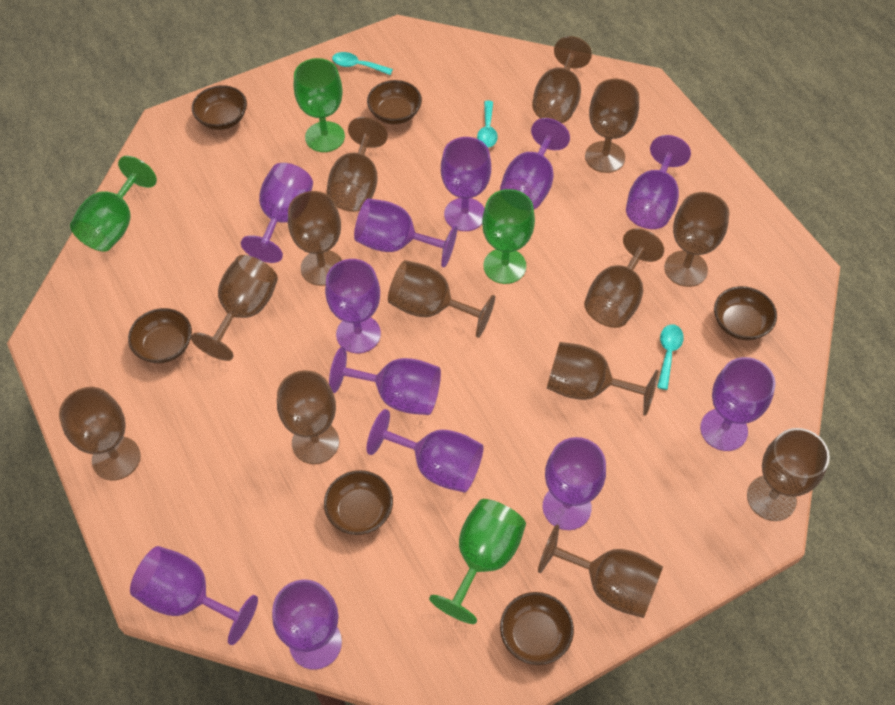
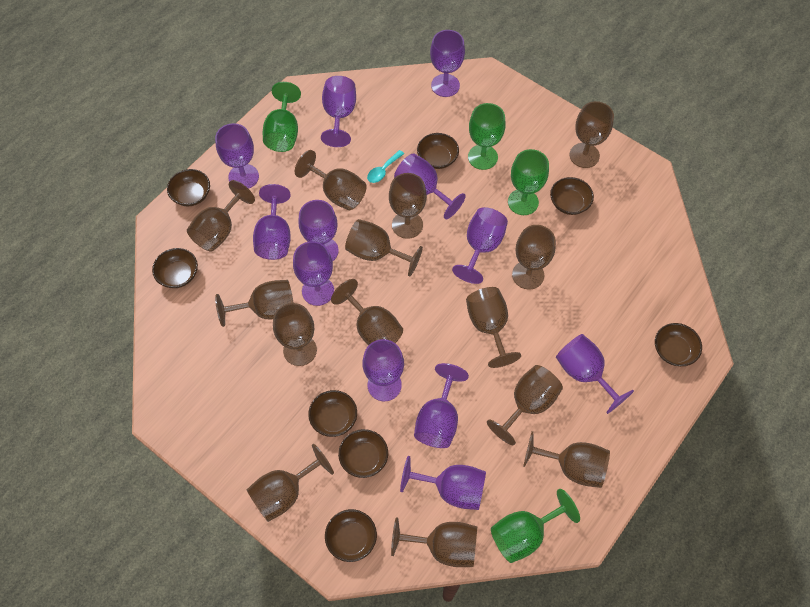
brown bowl: 6 -> 8
brown goblet: 13 -> 14
turquoise spoon: 3 -> 1

